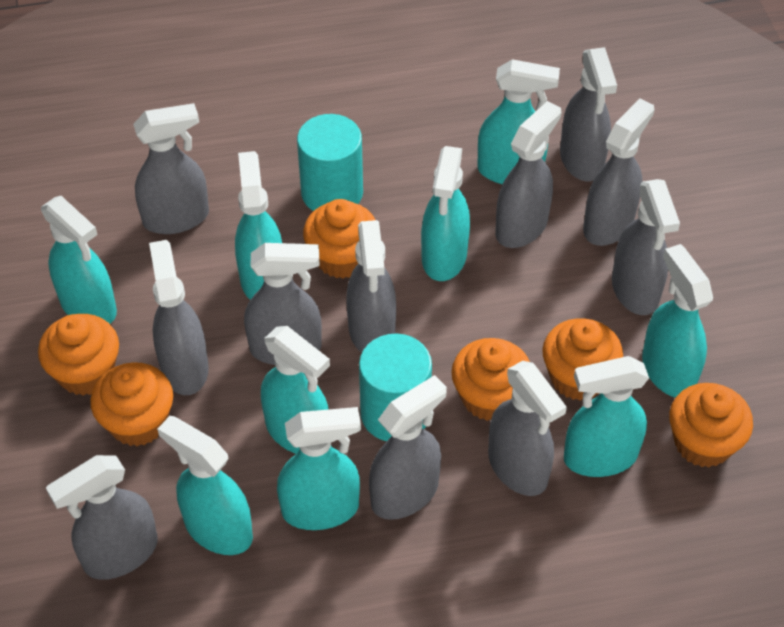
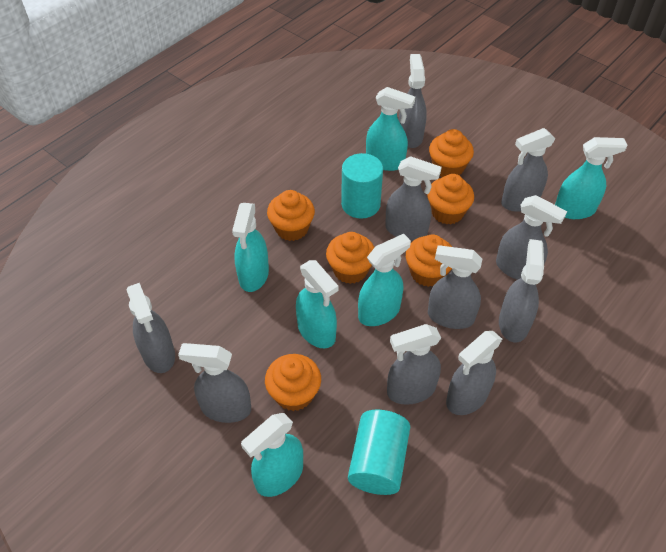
grey spray bottle: 11 -> 10
turquoise spray bottle: 9 -> 6

